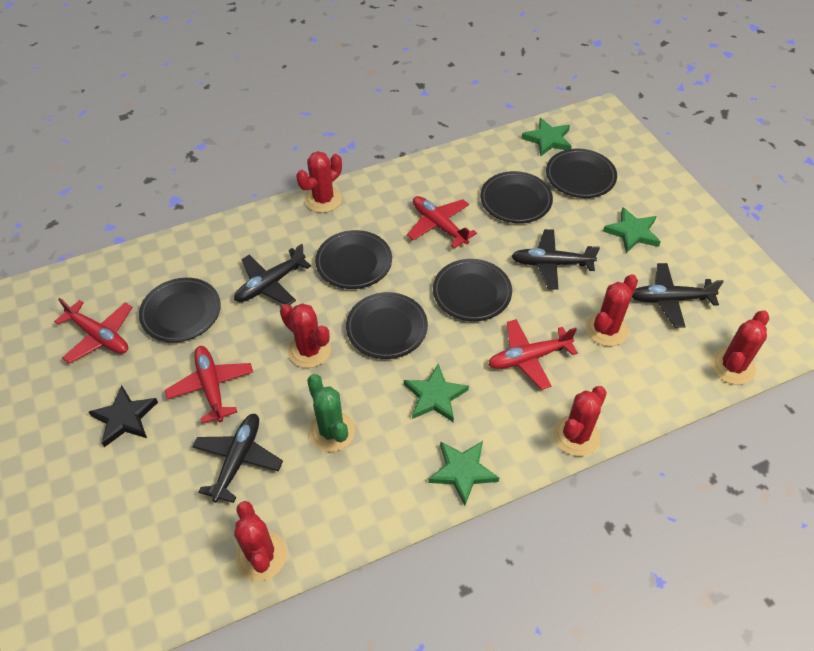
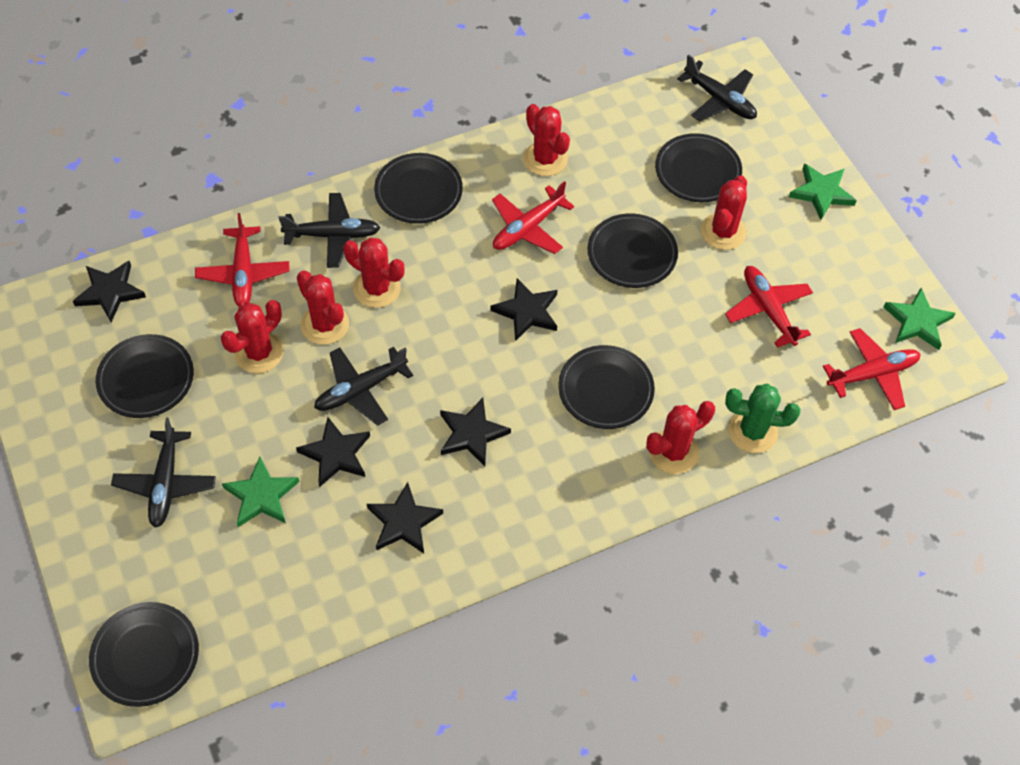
black star: 1 -> 5
green star: 4 -> 3

